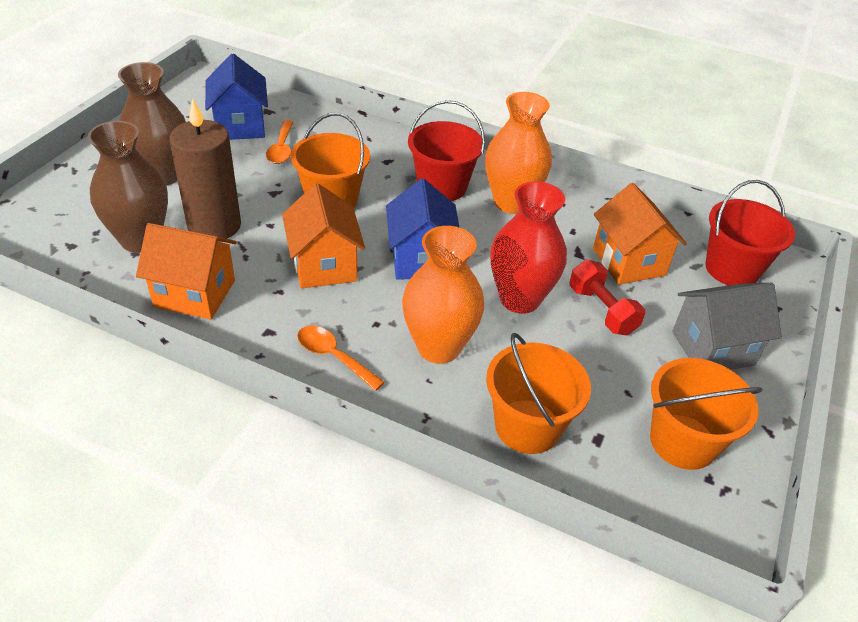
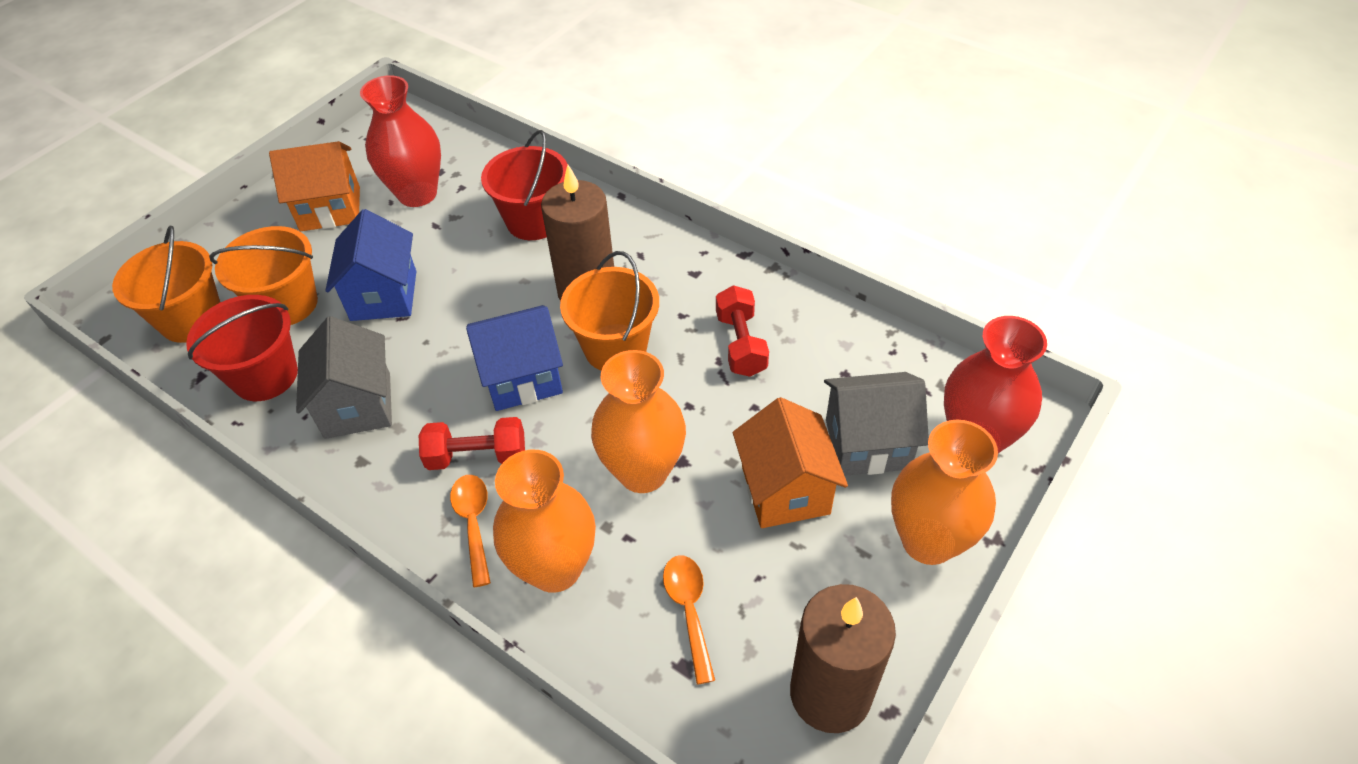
brown candle: 1 -> 2
brown vase: 2 -> 0
grey house: 1 -> 2
orange house: 3 -> 2
orange vase: 2 -> 3
red dumbbell: 1 -> 2
red vase: 1 -> 2

